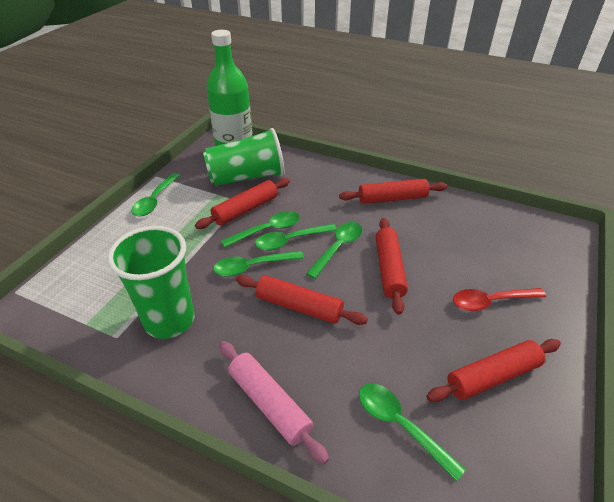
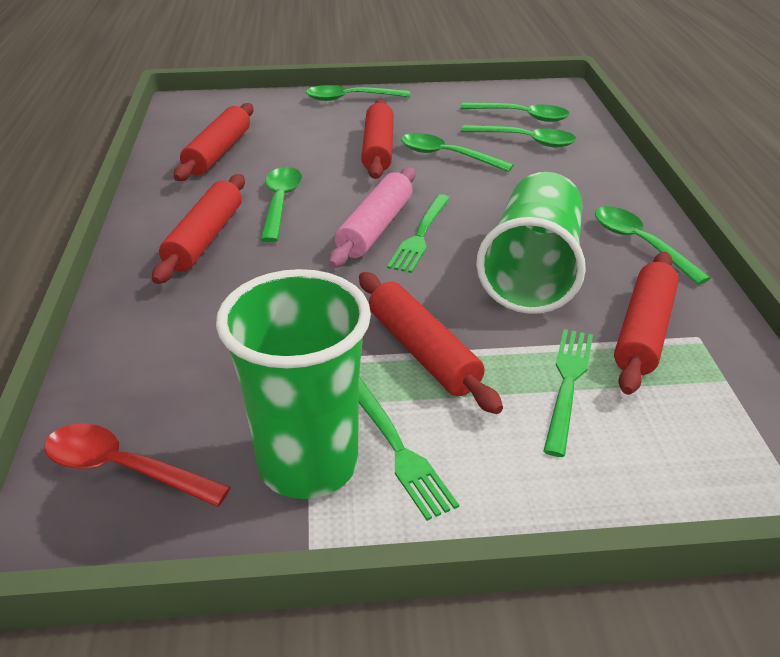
green bottle: 1 -> 0
green fork: 0 -> 3

